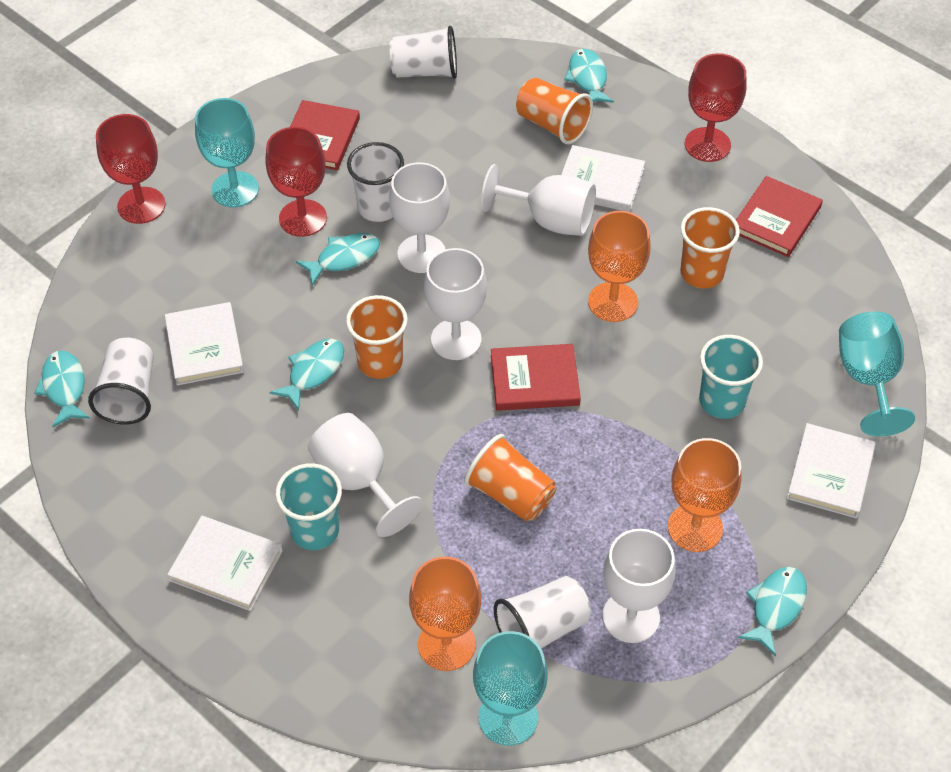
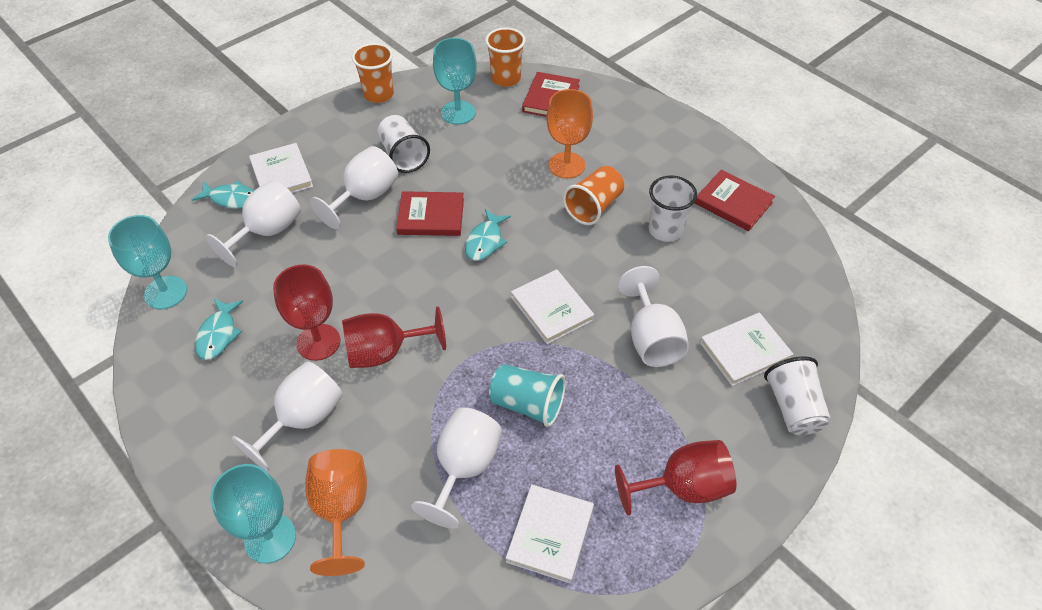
orange cup: 4 -> 3
orange goblet: 3 -> 2
turquoise cup: 2 -> 1
turquoise fish: 5 -> 3
white cup: 4 -> 3

